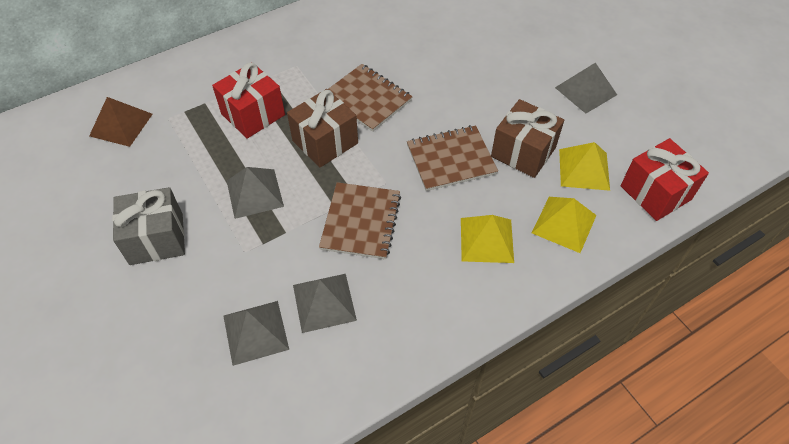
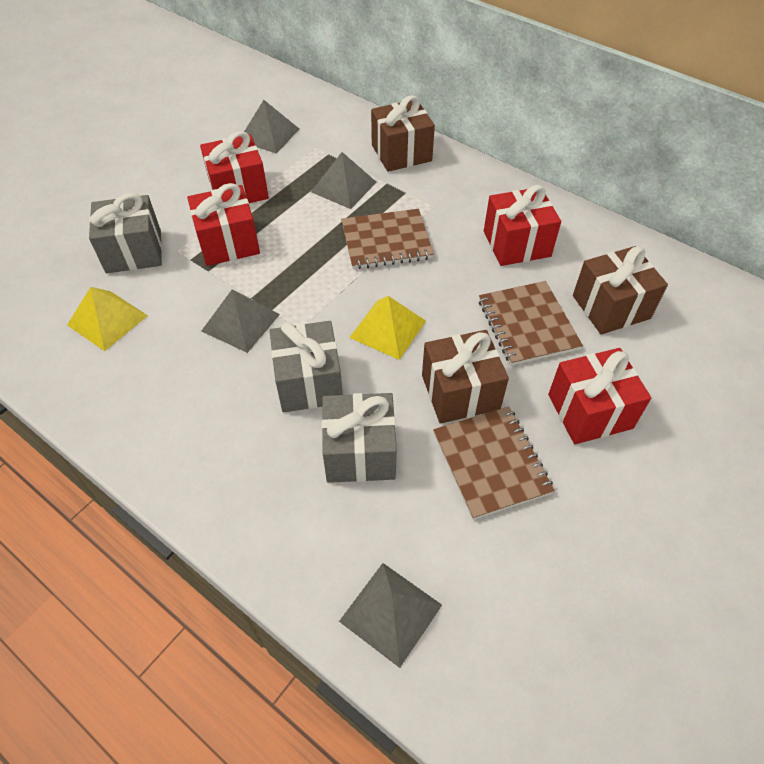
brown gift: 2 -> 3
brown pyramid: 1 -> 0
grey gift: 1 -> 3
red gift: 2 -> 4
yellow pyramid: 3 -> 2

